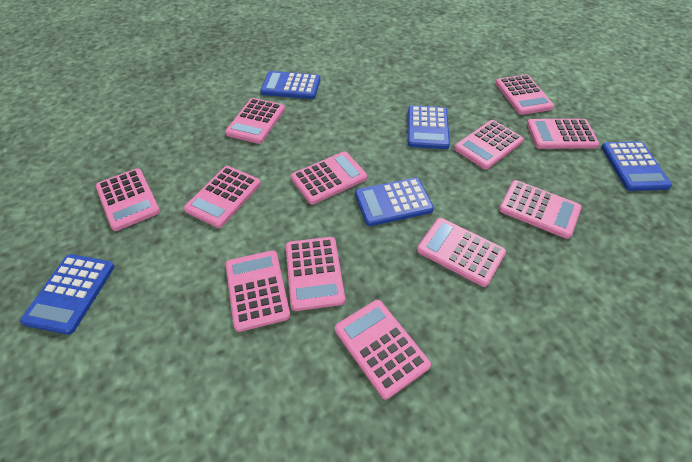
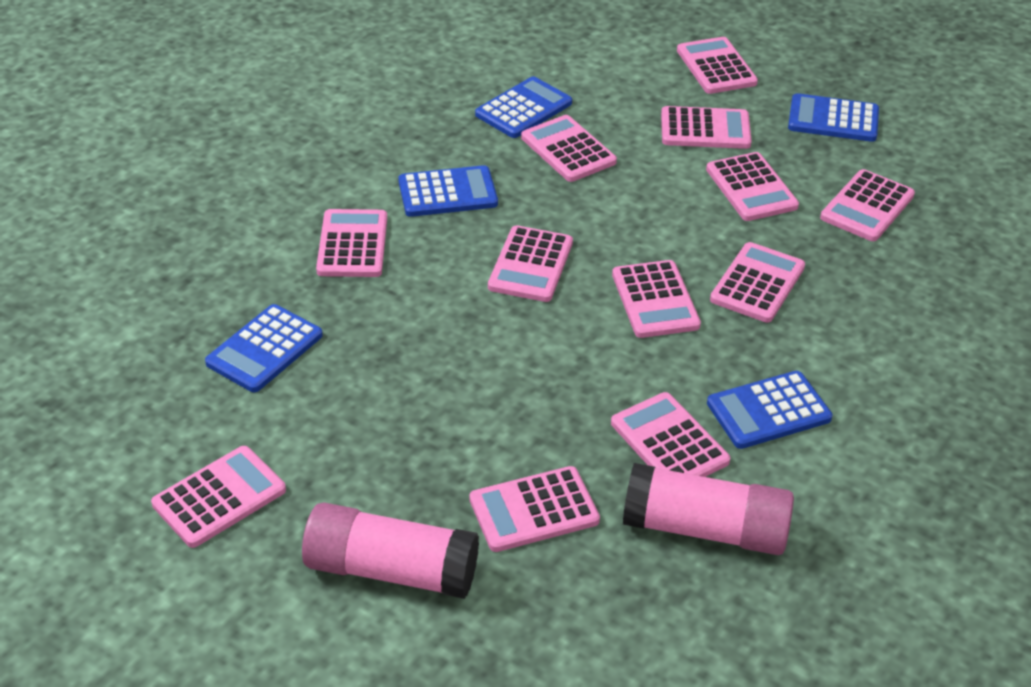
pink glue stick: 0 -> 2

